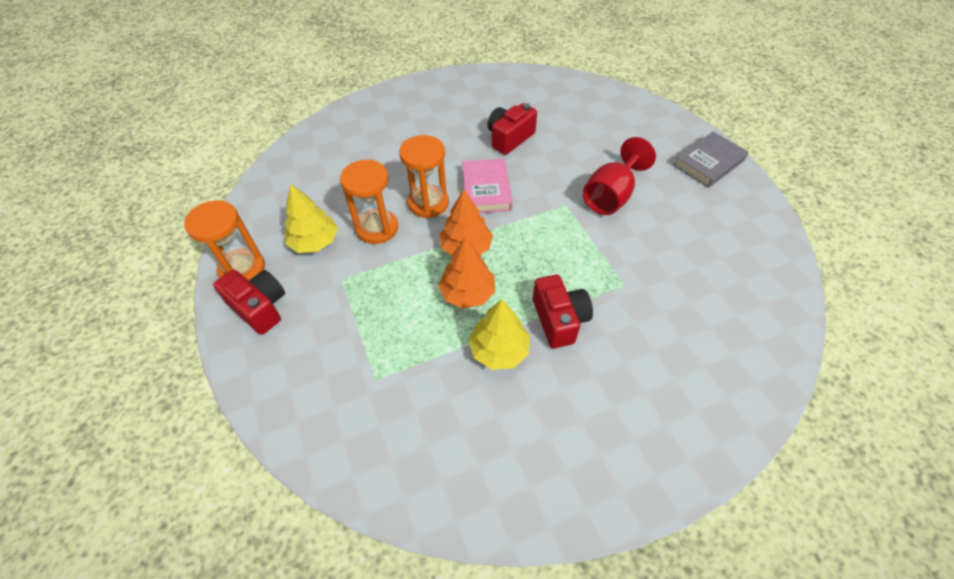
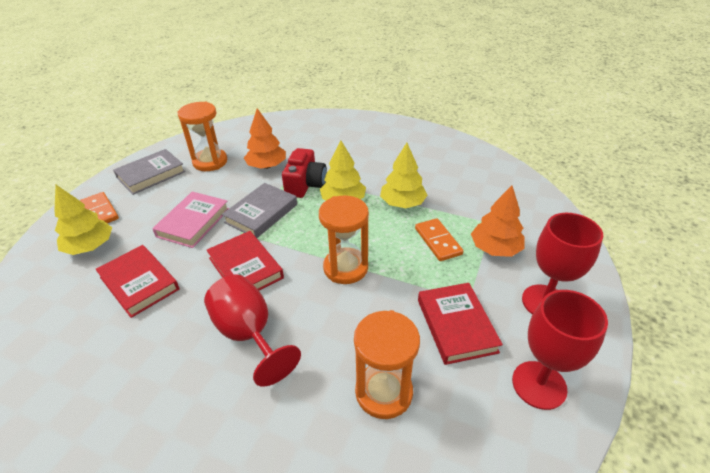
grey book: 1 -> 2
orange domino: 0 -> 2
red book: 0 -> 3
red camera: 3 -> 1
red goblet: 1 -> 3
yellow tree: 2 -> 3

